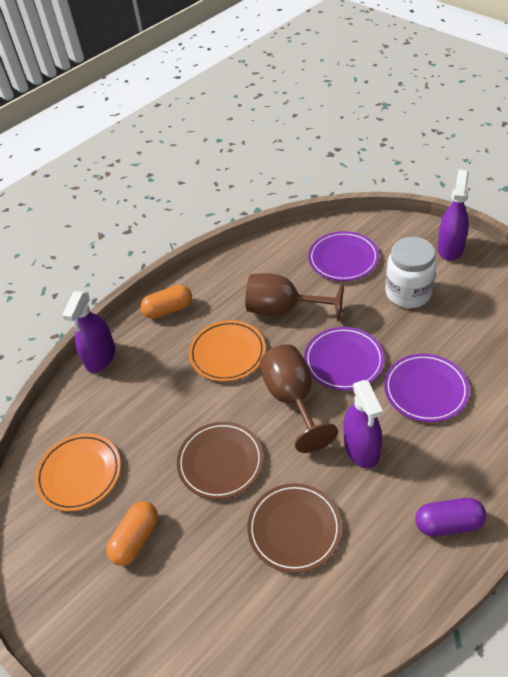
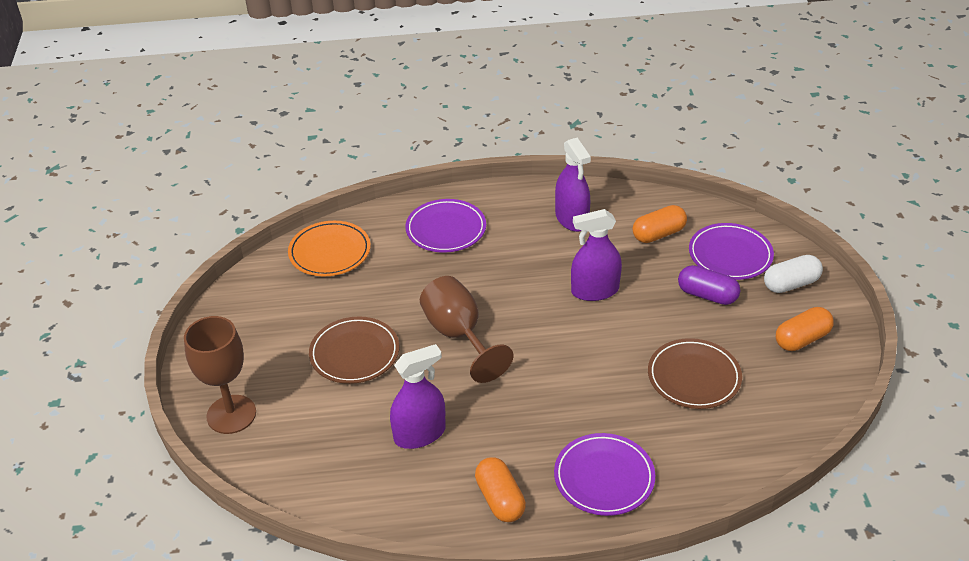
orange capsule: 2 -> 3
orange plate: 2 -> 1
white capsule: 0 -> 1
white jar: 1 -> 0

